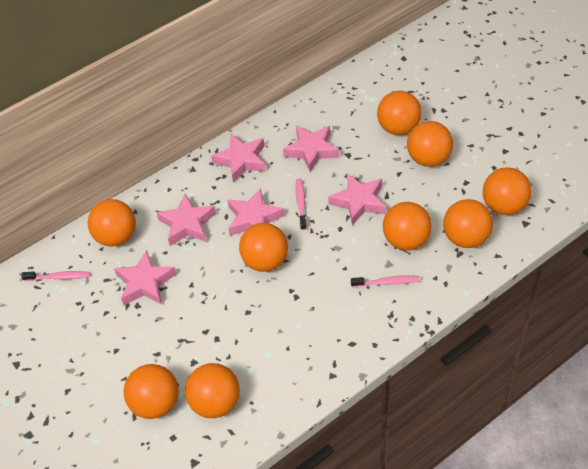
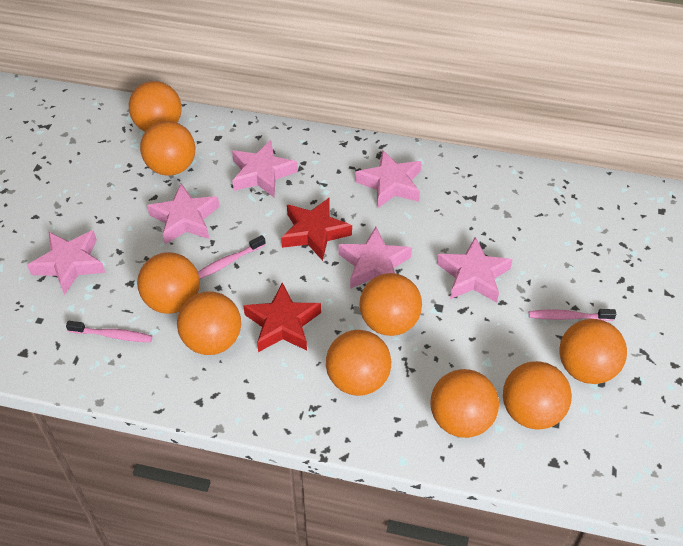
red star: 0 -> 2

